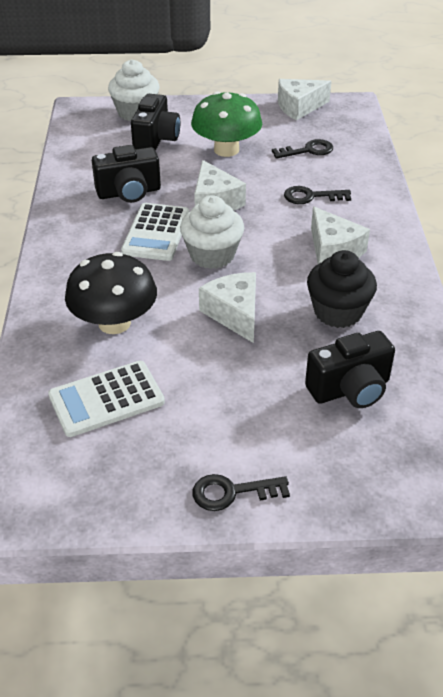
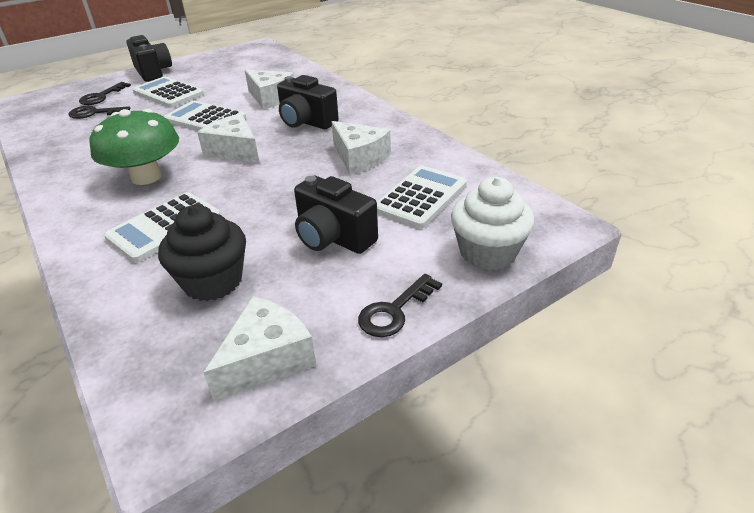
black mushroom: 1 -> 0
white calculator: 2 -> 4
white cupcake: 2 -> 1

